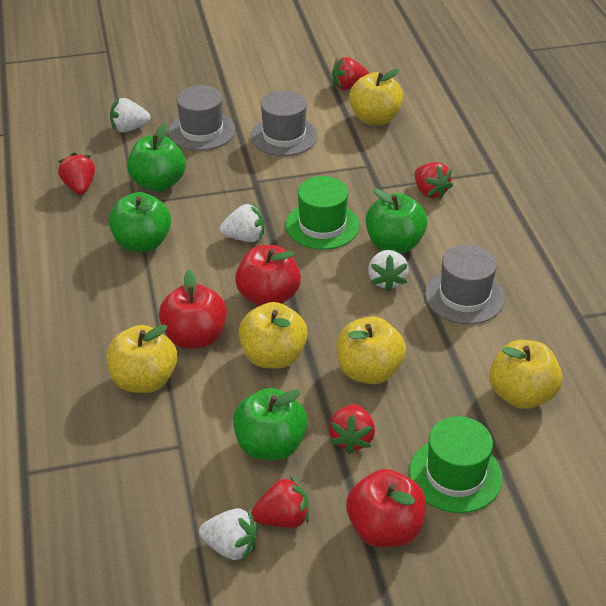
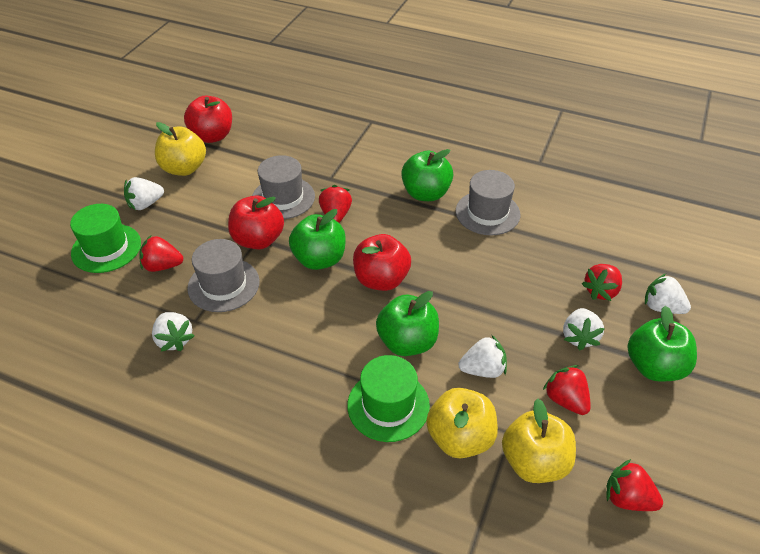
white strawberry: 4 -> 5
yellow apple: 5 -> 3

